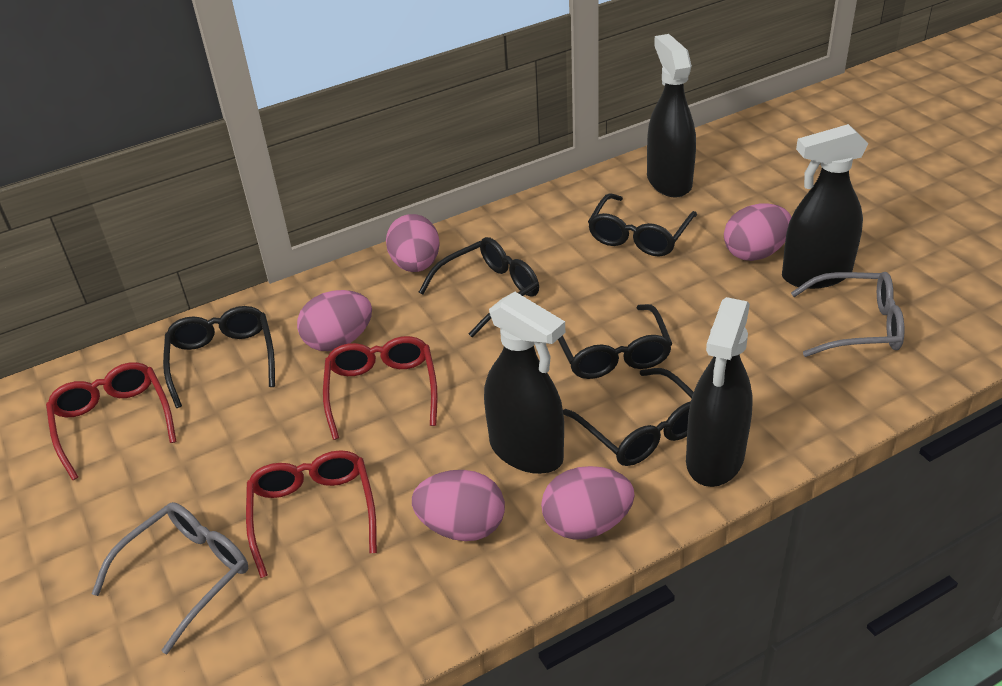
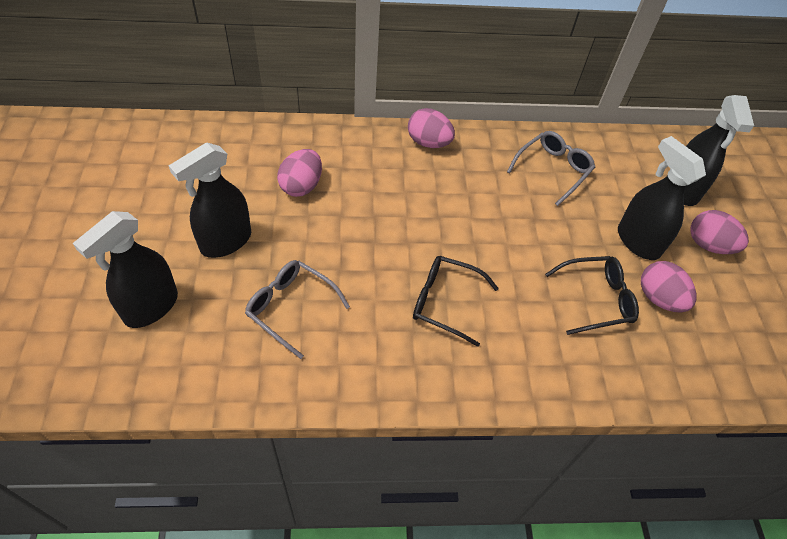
black glasses: 5 -> 2
pink egg: 5 -> 4
red glasses: 3 -> 0

